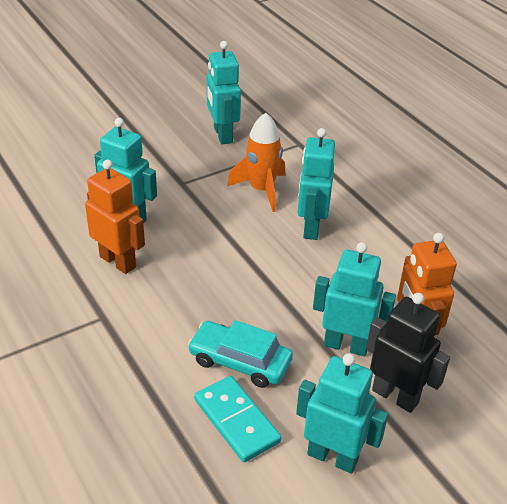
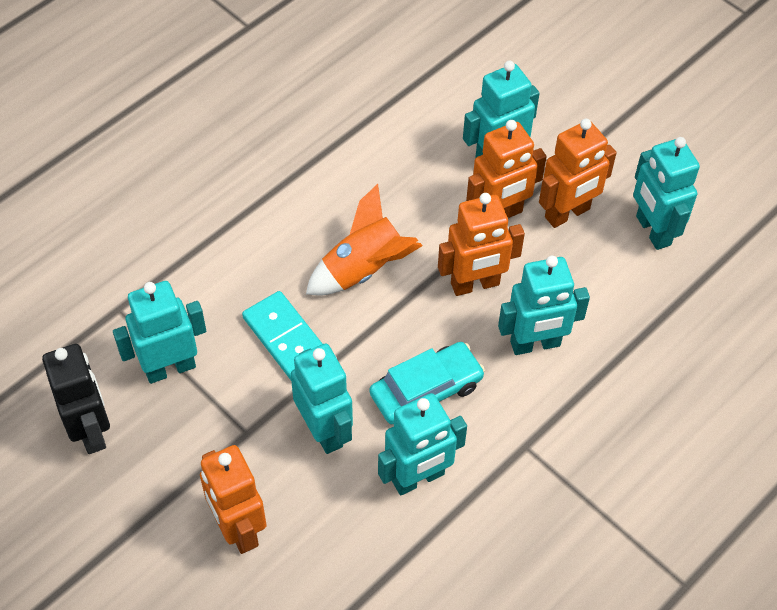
orange robot: 2 -> 4
turquoise robot: 5 -> 6

